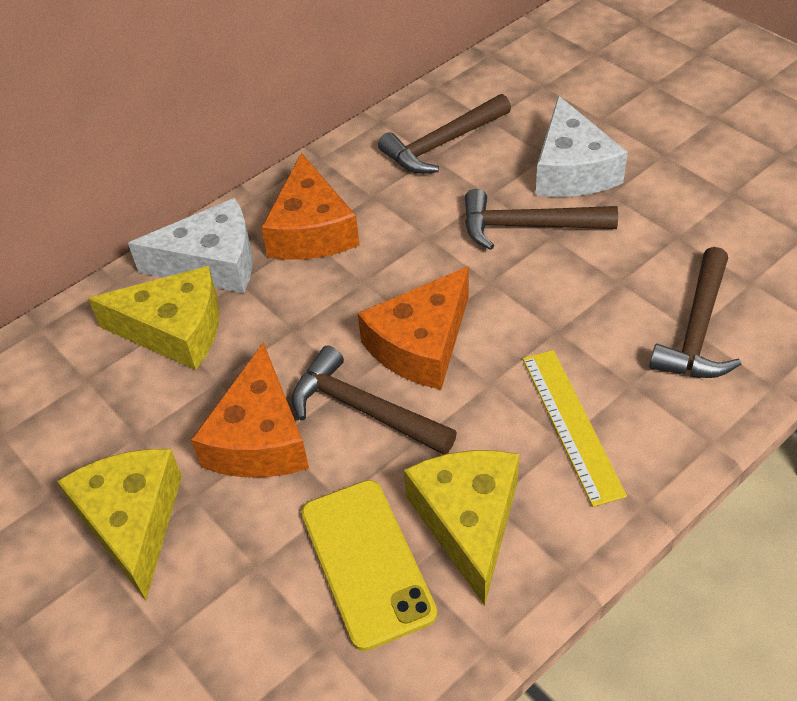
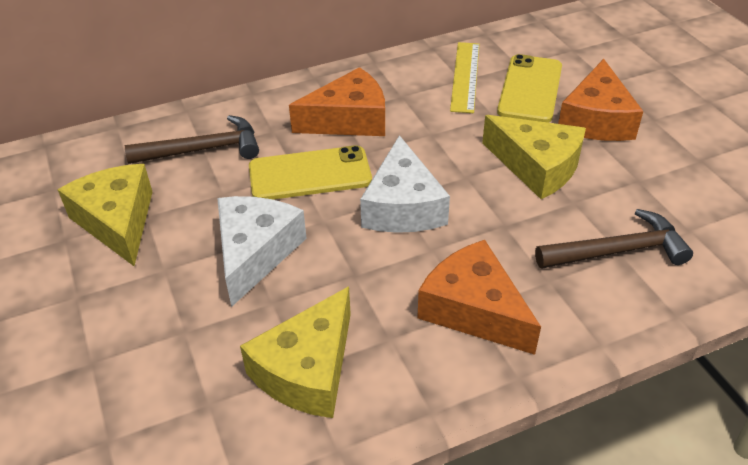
brown hammer: 4 -> 2
yellow phone: 1 -> 2

